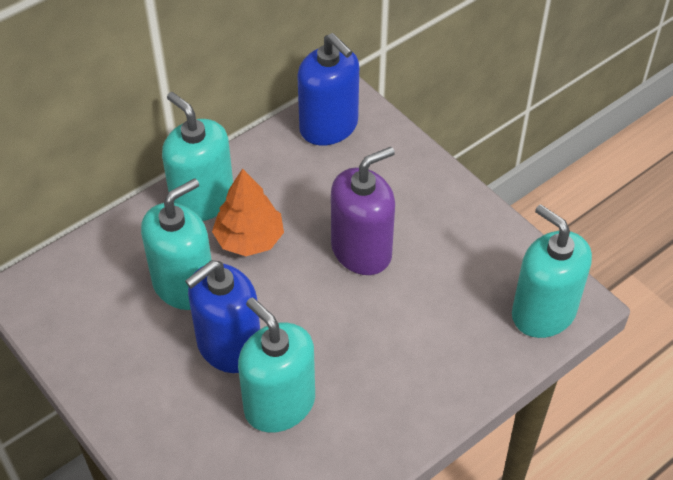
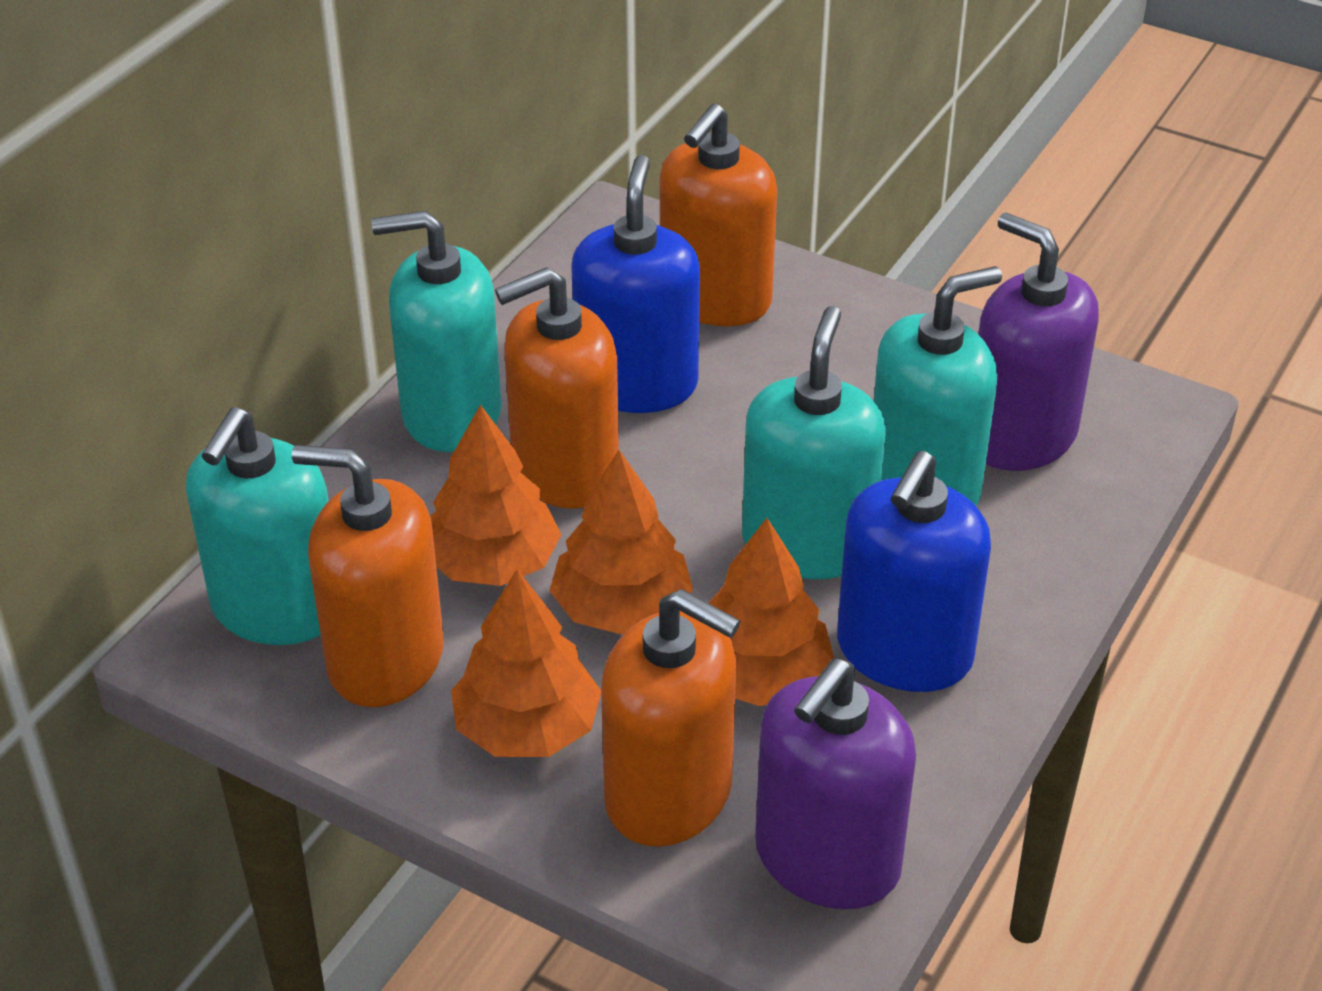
orange soap dispenser: 0 -> 4
orange tree: 1 -> 4
purple soap dispenser: 1 -> 2

